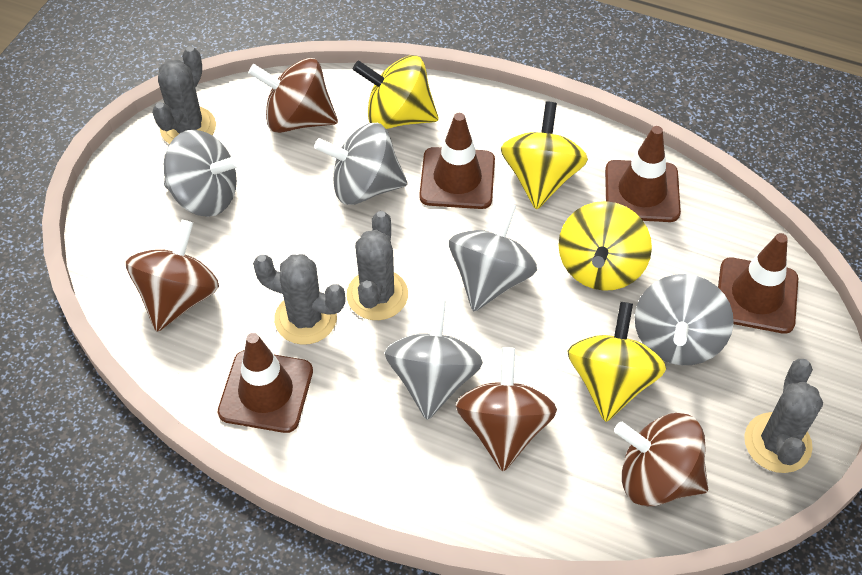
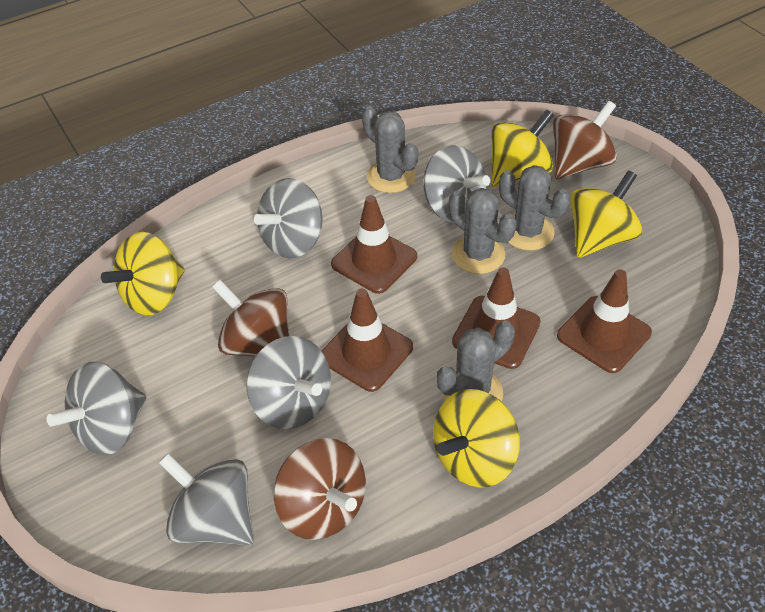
brown spinning top: 4 -> 3

